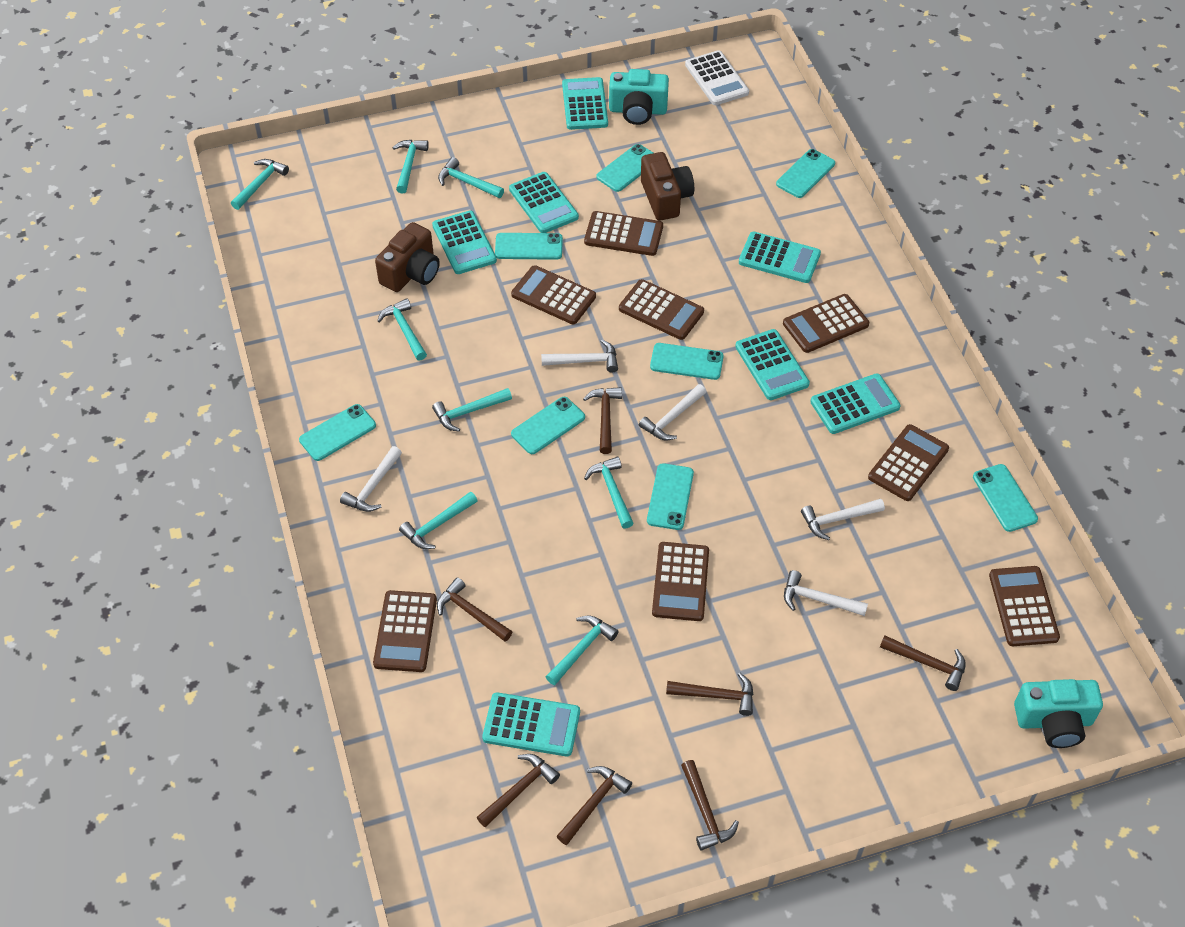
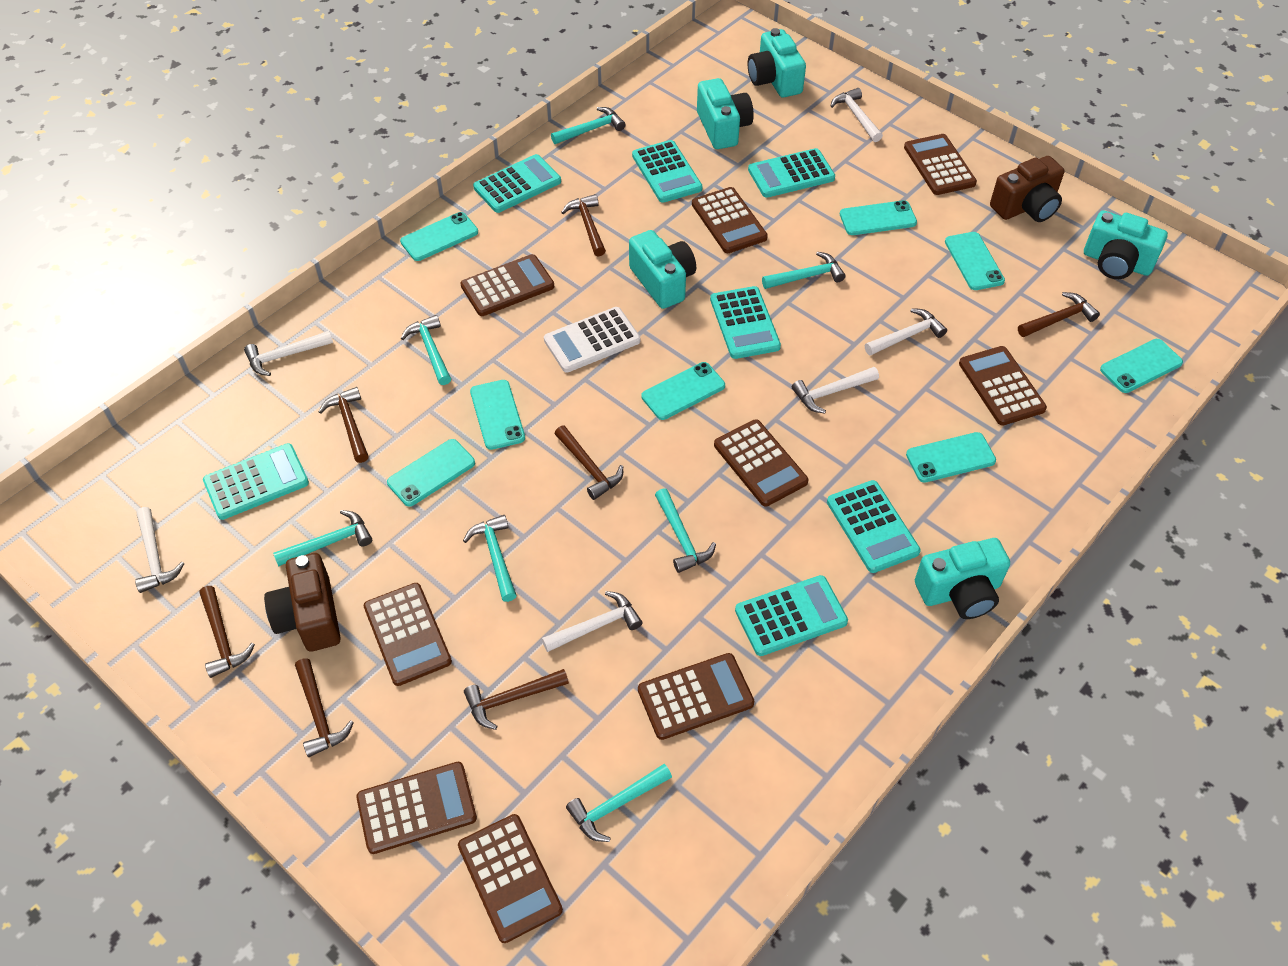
brown calculator: 8 -> 9
turquoise camera: 2 -> 5
turquoise hammer: 8 -> 7
white hammer: 5 -> 6

